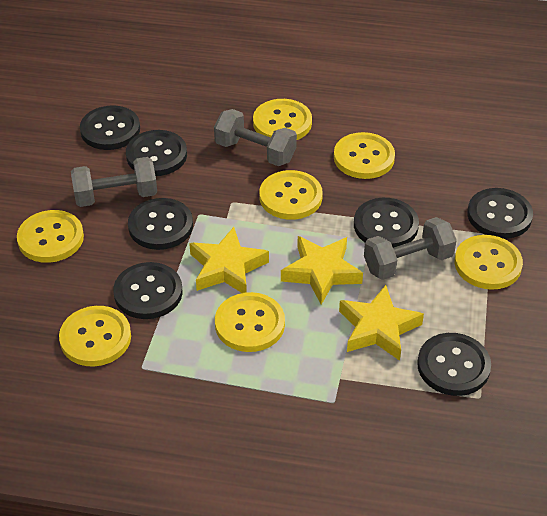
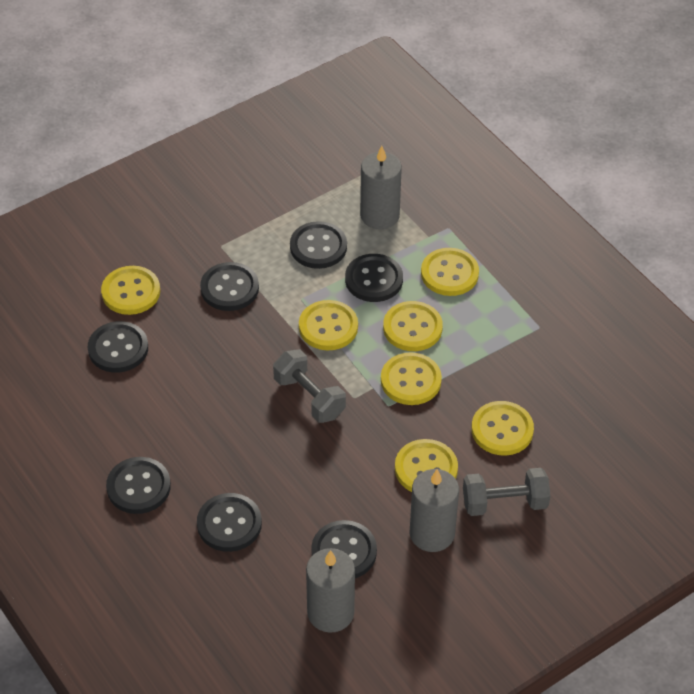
grey candle: 0 -> 3
grey dumbbell: 3 -> 2
yellow star: 3 -> 0

